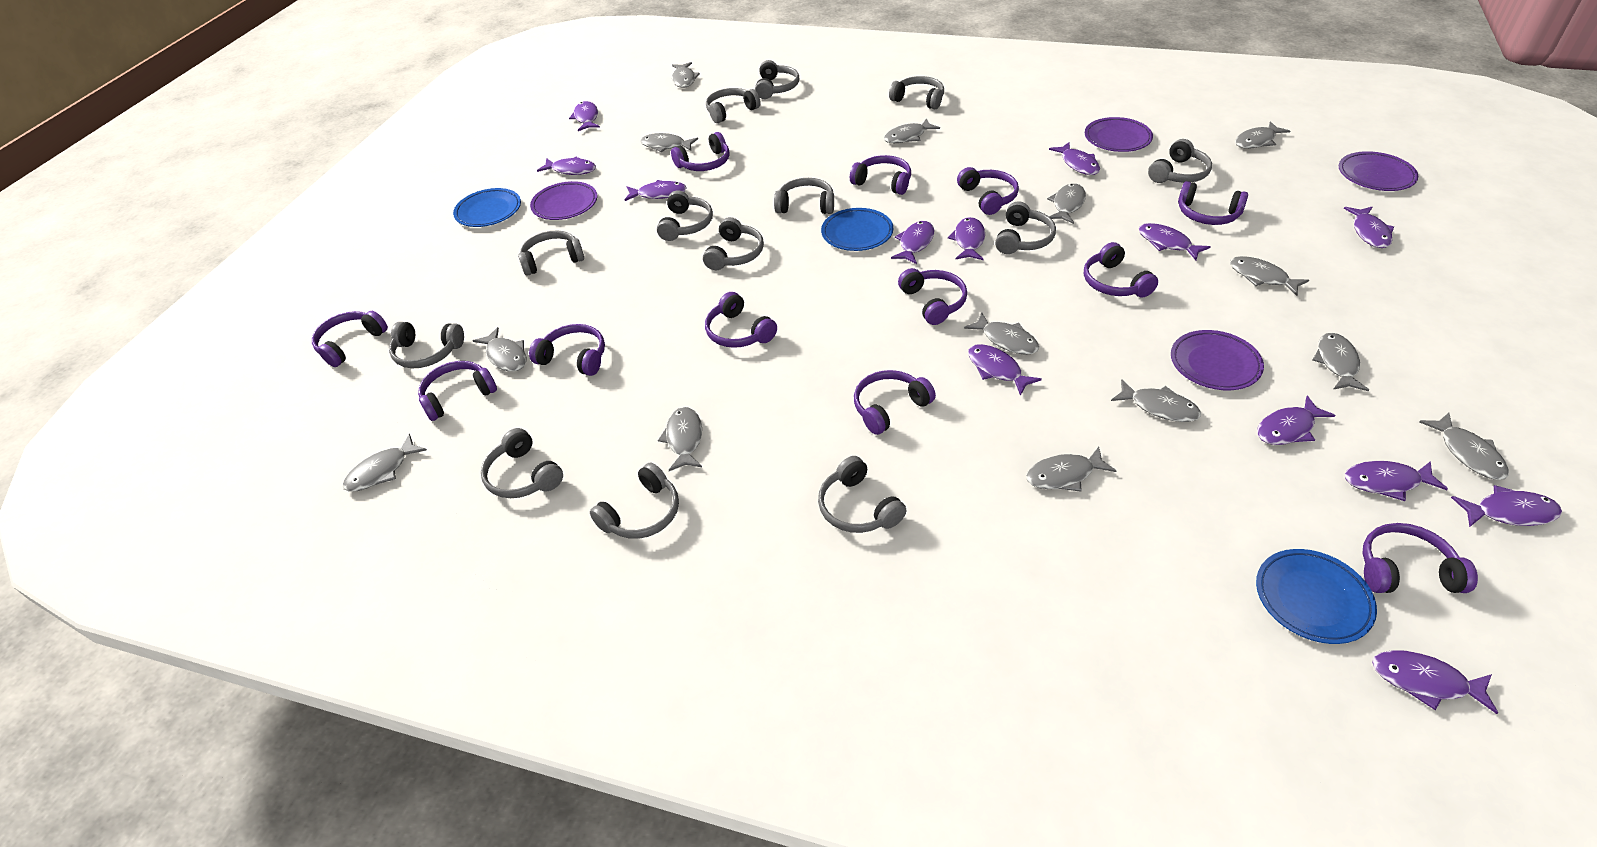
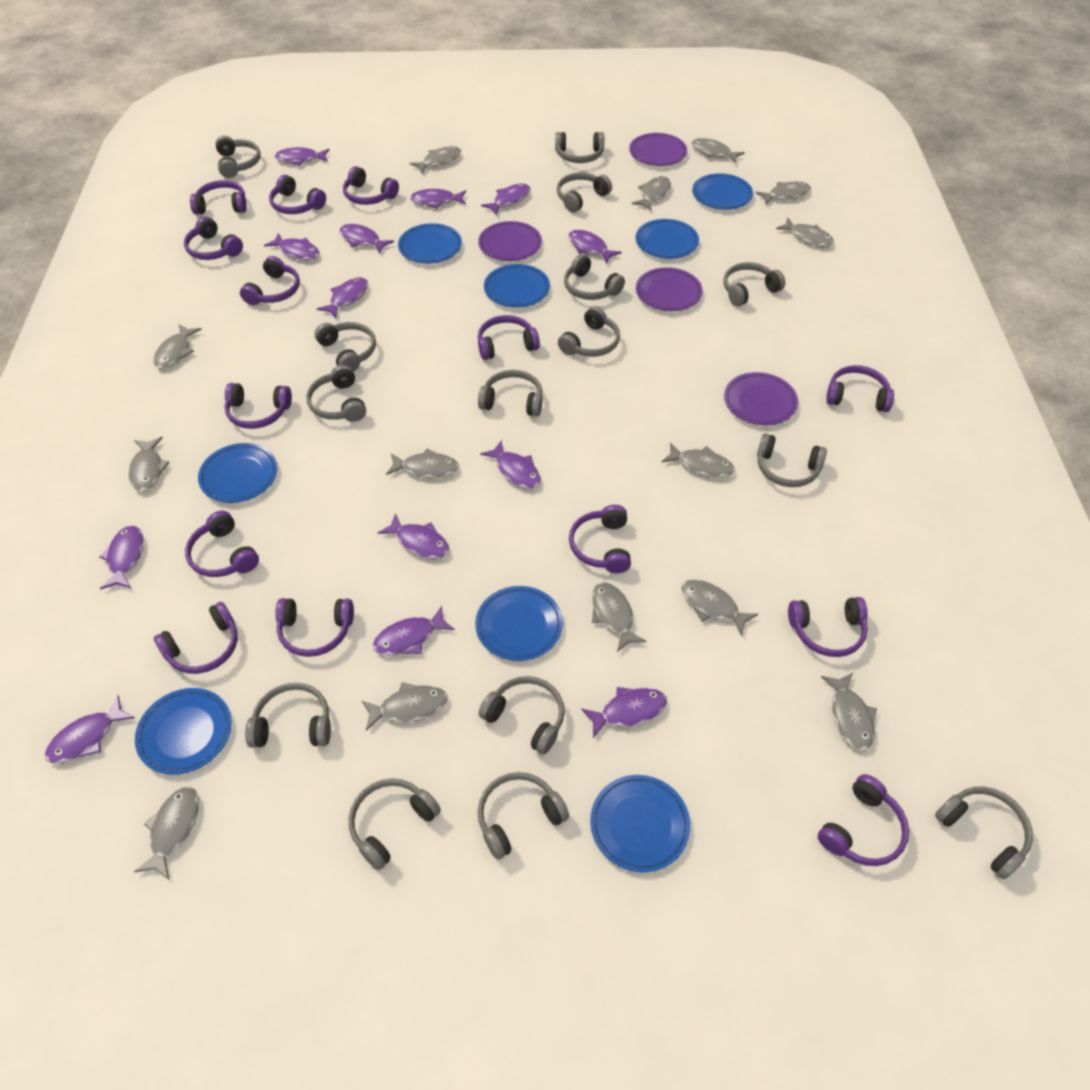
blue plate: 3 -> 8
grey headphones: 13 -> 15
purple headphones: 12 -> 14

